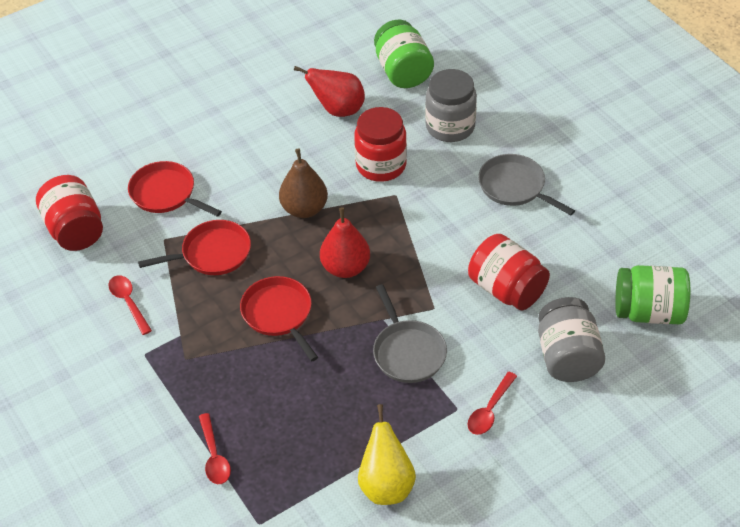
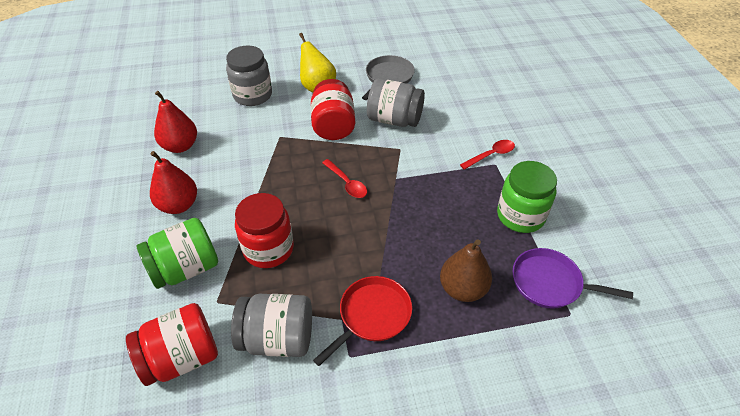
grey jar: 2 -> 3
grey pan: 2 -> 1
purple pan: 0 -> 1
red pan: 3 -> 1
red spoon: 3 -> 2

